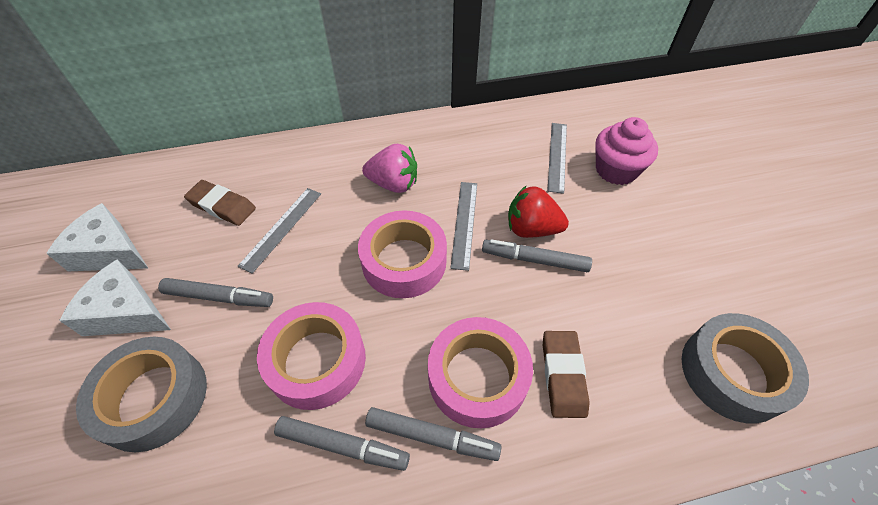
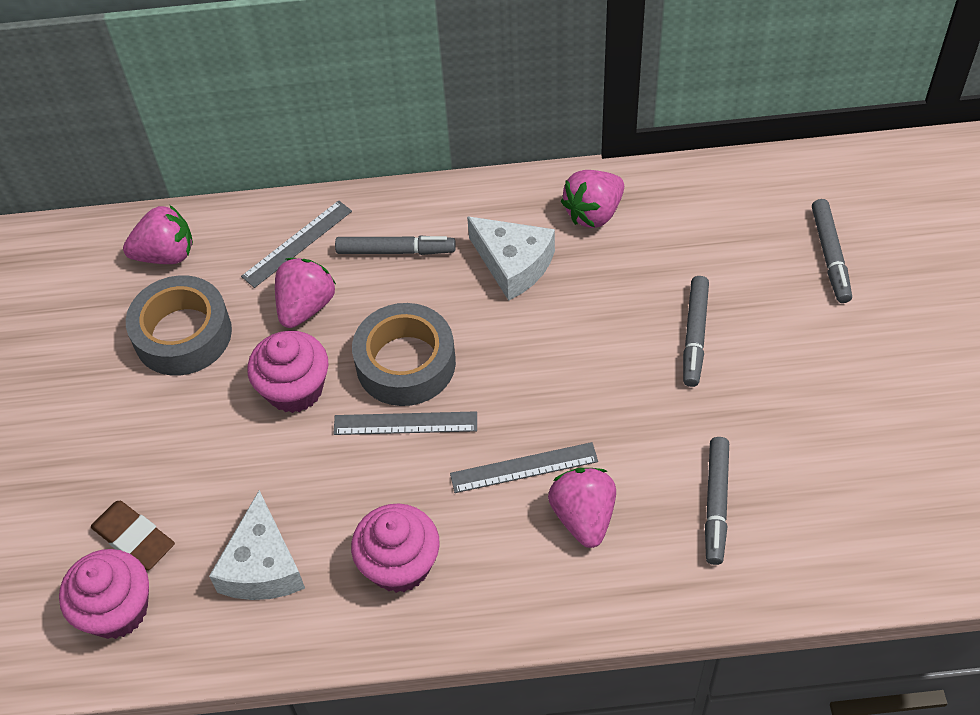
brown eraser: 2 -> 1
pink cupcake: 1 -> 3
pink strawberry: 1 -> 4
pink tape: 3 -> 0
red strawberry: 1 -> 0

